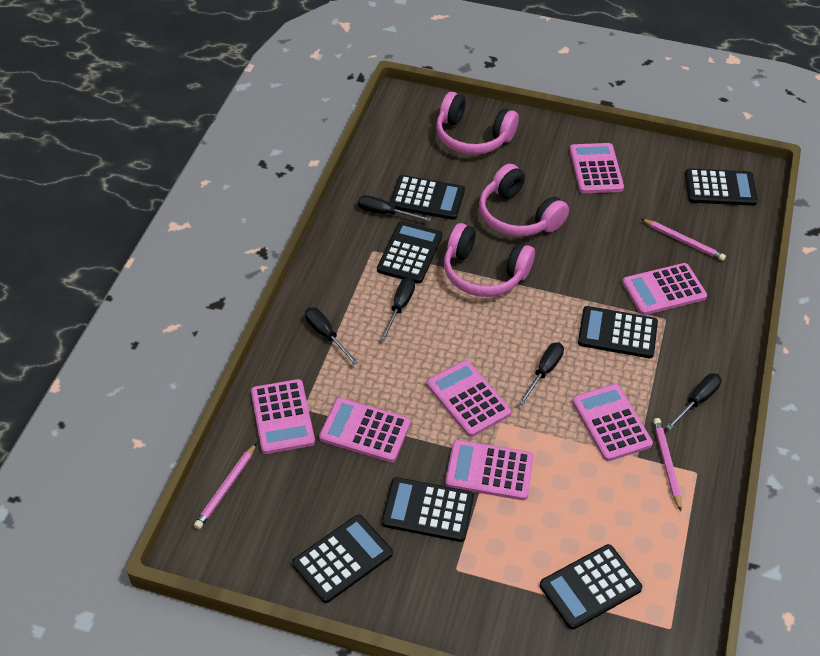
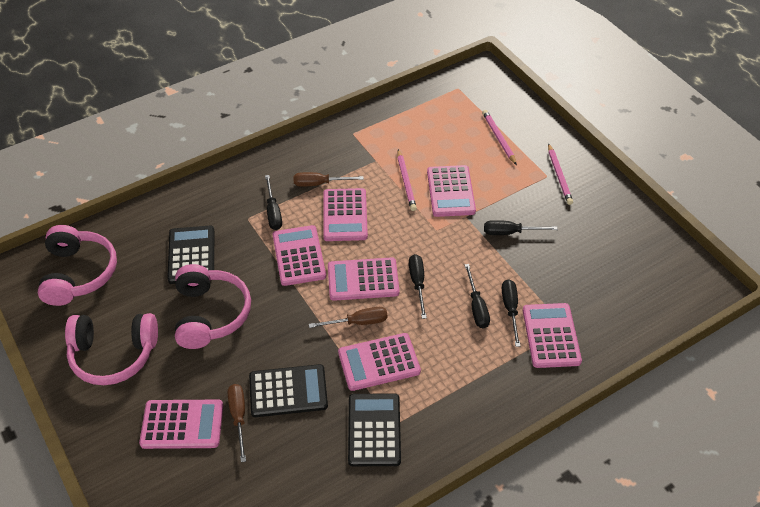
black calculator: 7 -> 3
brown screwdriver: 0 -> 3

